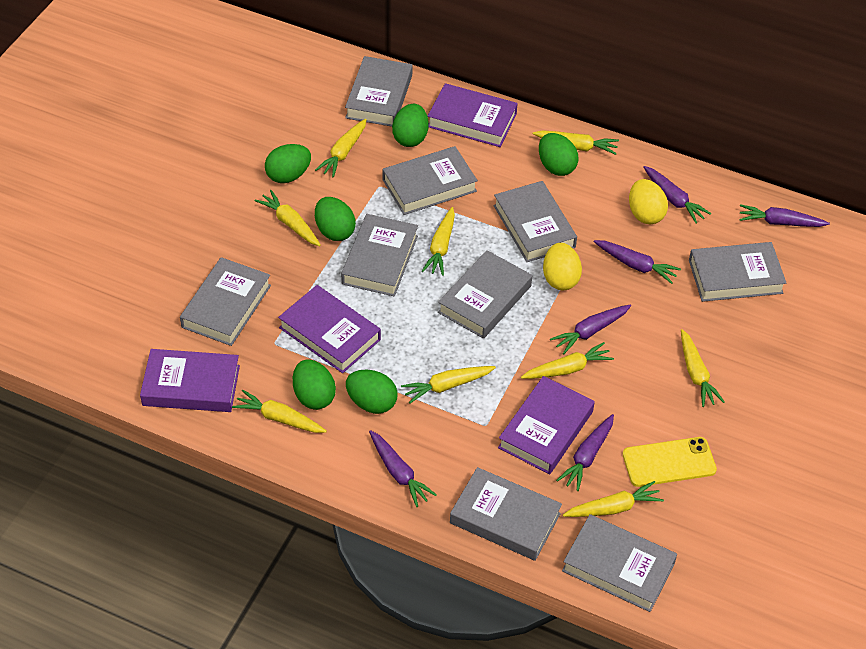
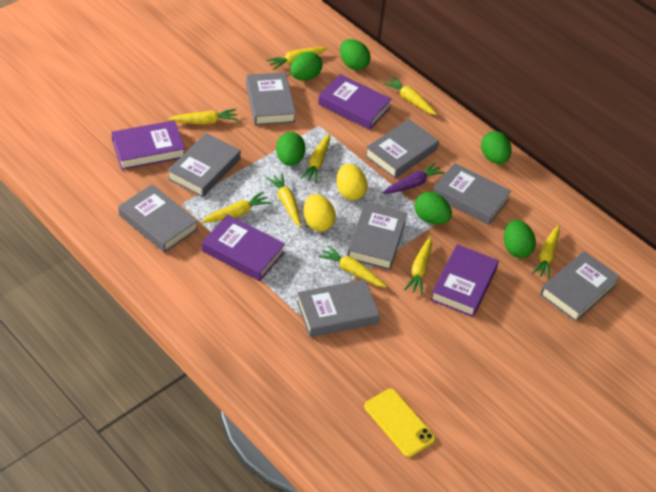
grey book: 9 -> 8
purple carrot: 6 -> 1

